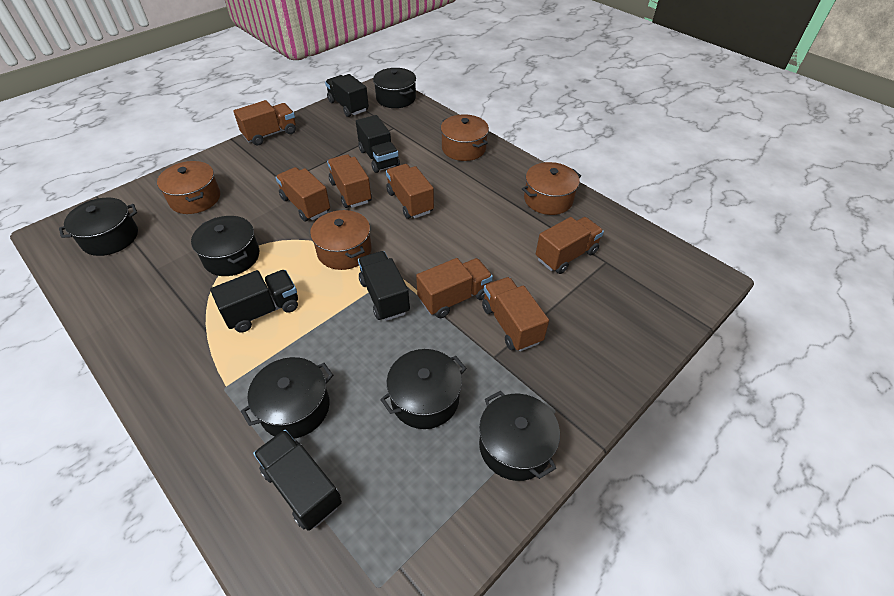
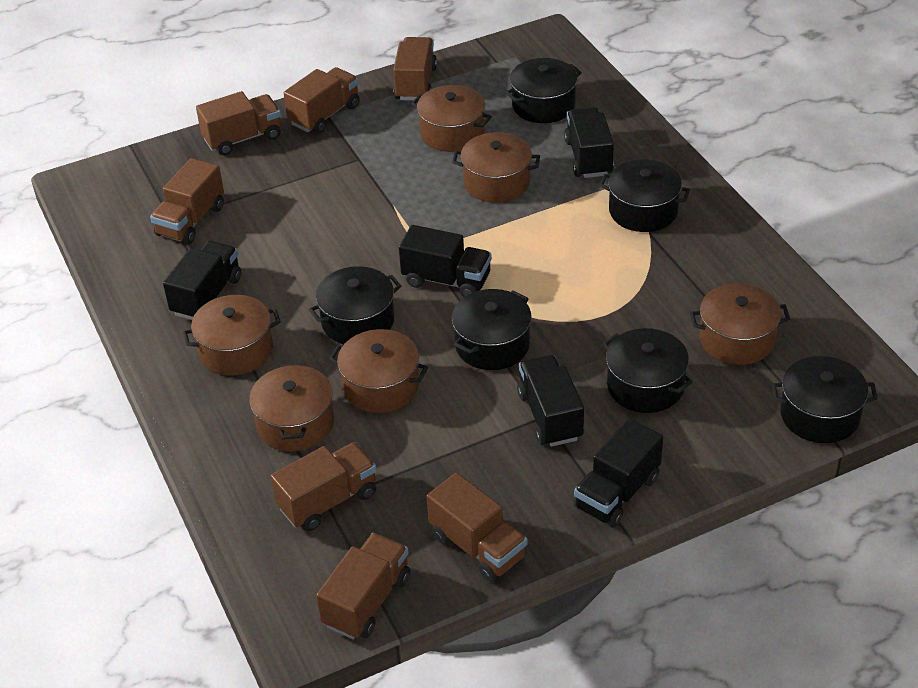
brown pot: 4 -> 6

